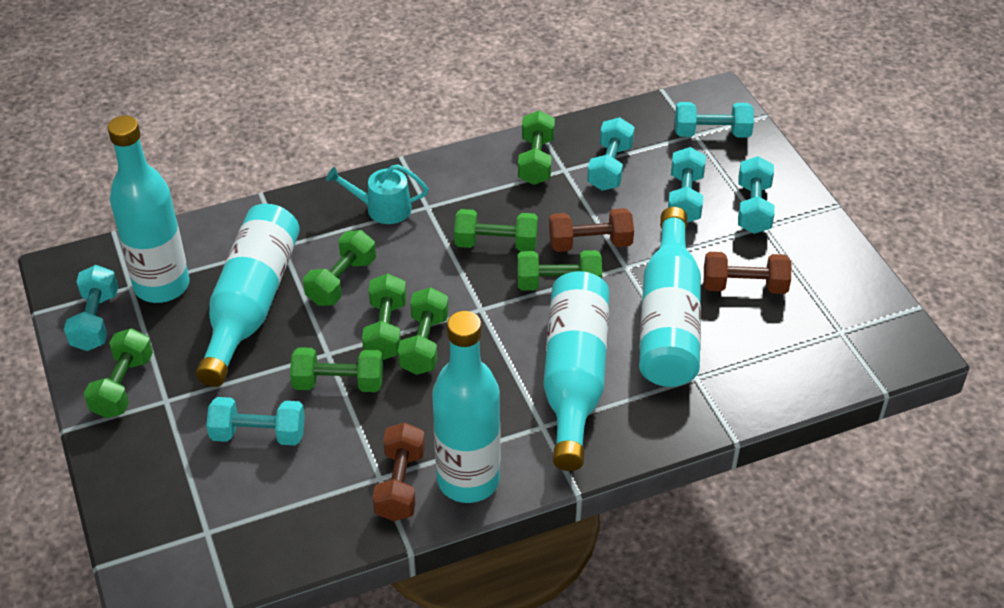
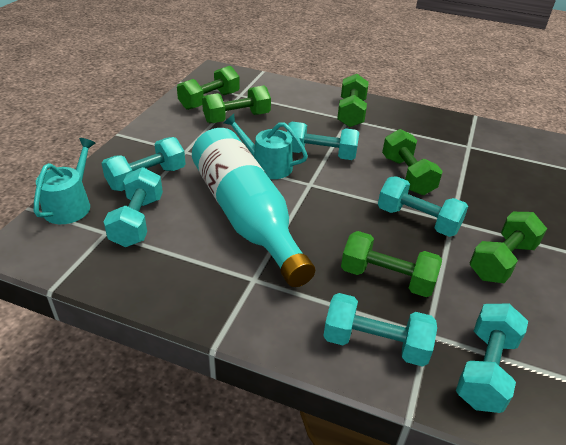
brown dumbbell: 3 -> 0
green dumbbell: 8 -> 6
turquoise bottle: 5 -> 1
turquoise watering can: 1 -> 2

